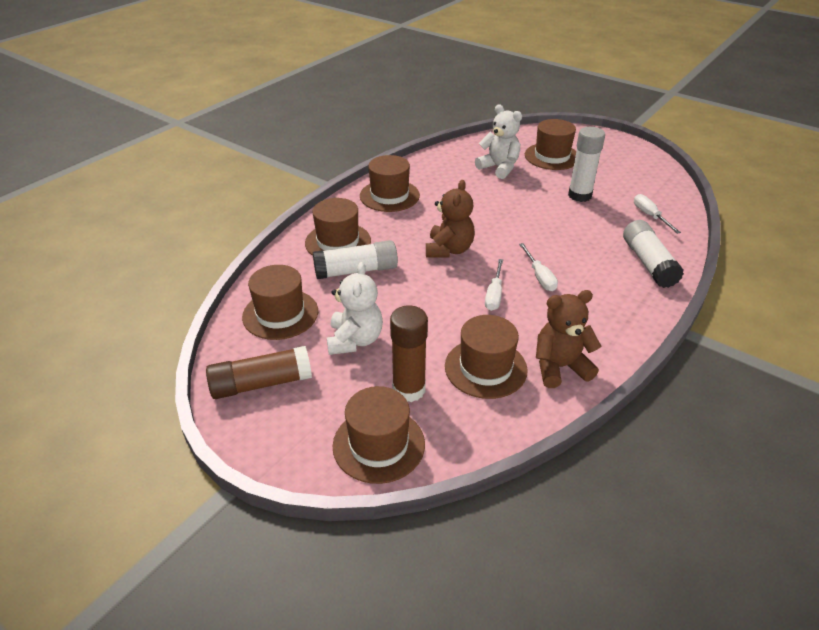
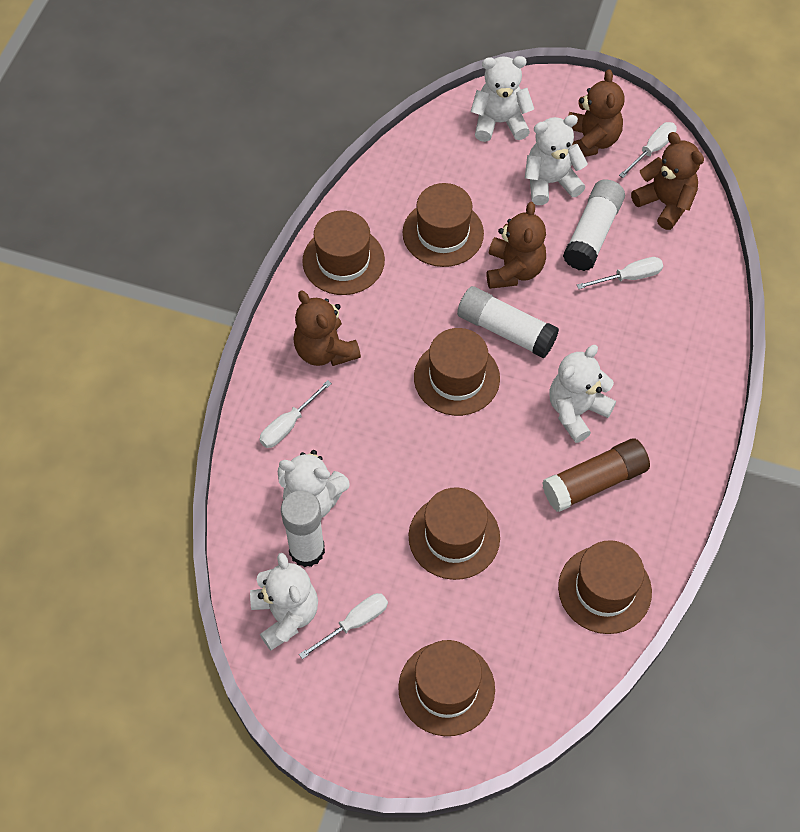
brown glue stick: 2 -> 1
brown teddy bear: 2 -> 4
white screwdriver: 3 -> 4
white teddy bear: 2 -> 5

